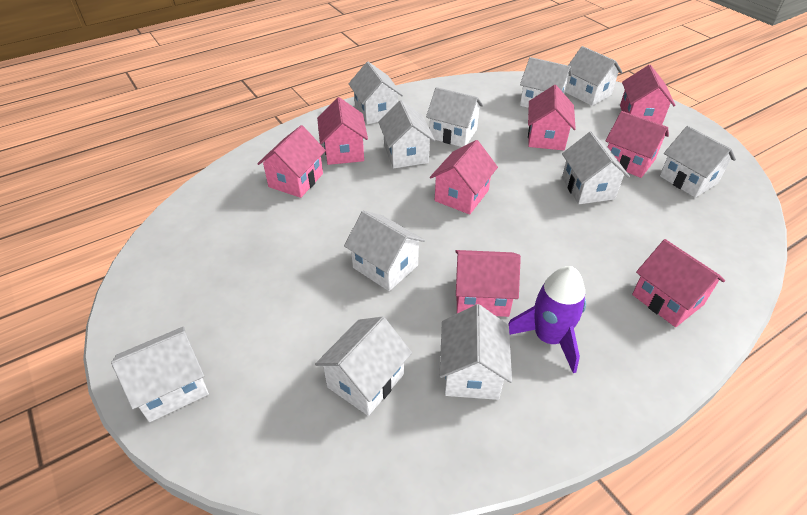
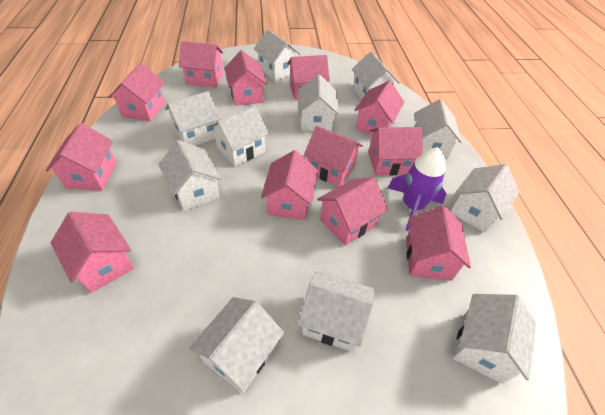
pink house: 8 -> 12

